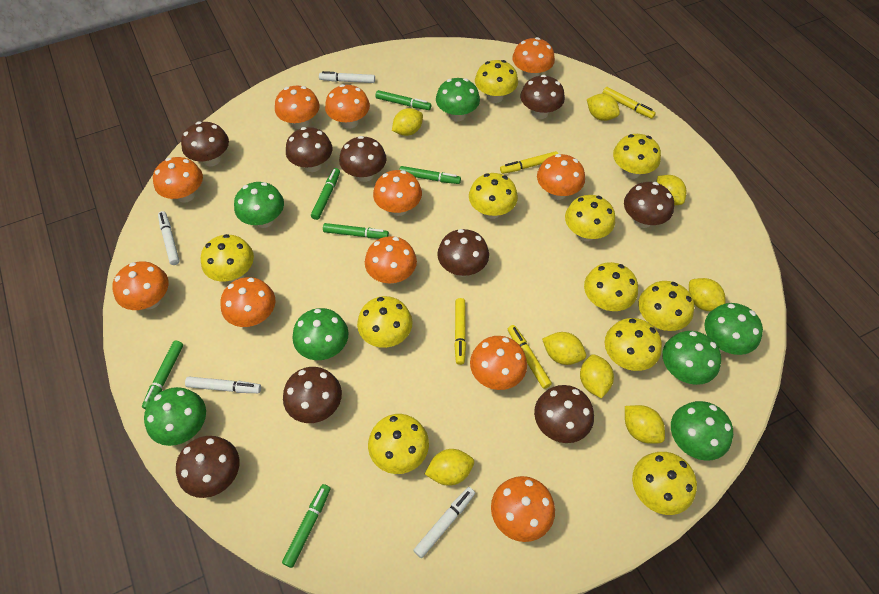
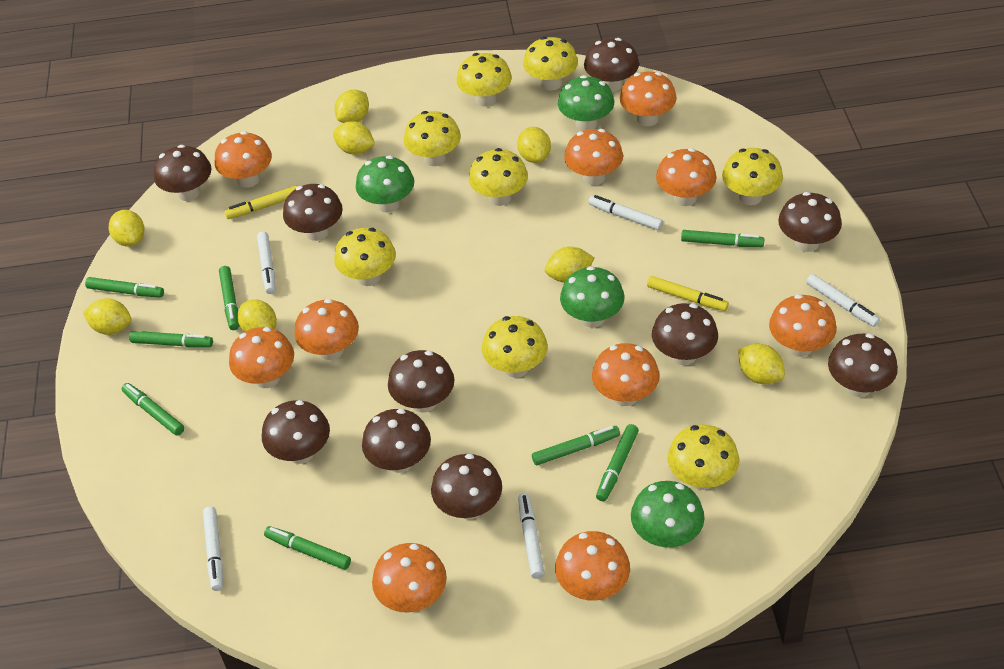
brown mushroom: 9 -> 10
green marker: 6 -> 8
green mushroom: 7 -> 4
orange mushroom: 11 -> 10
white marker: 4 -> 5
yellow marker: 4 -> 2
yellow mushroom: 11 -> 8

